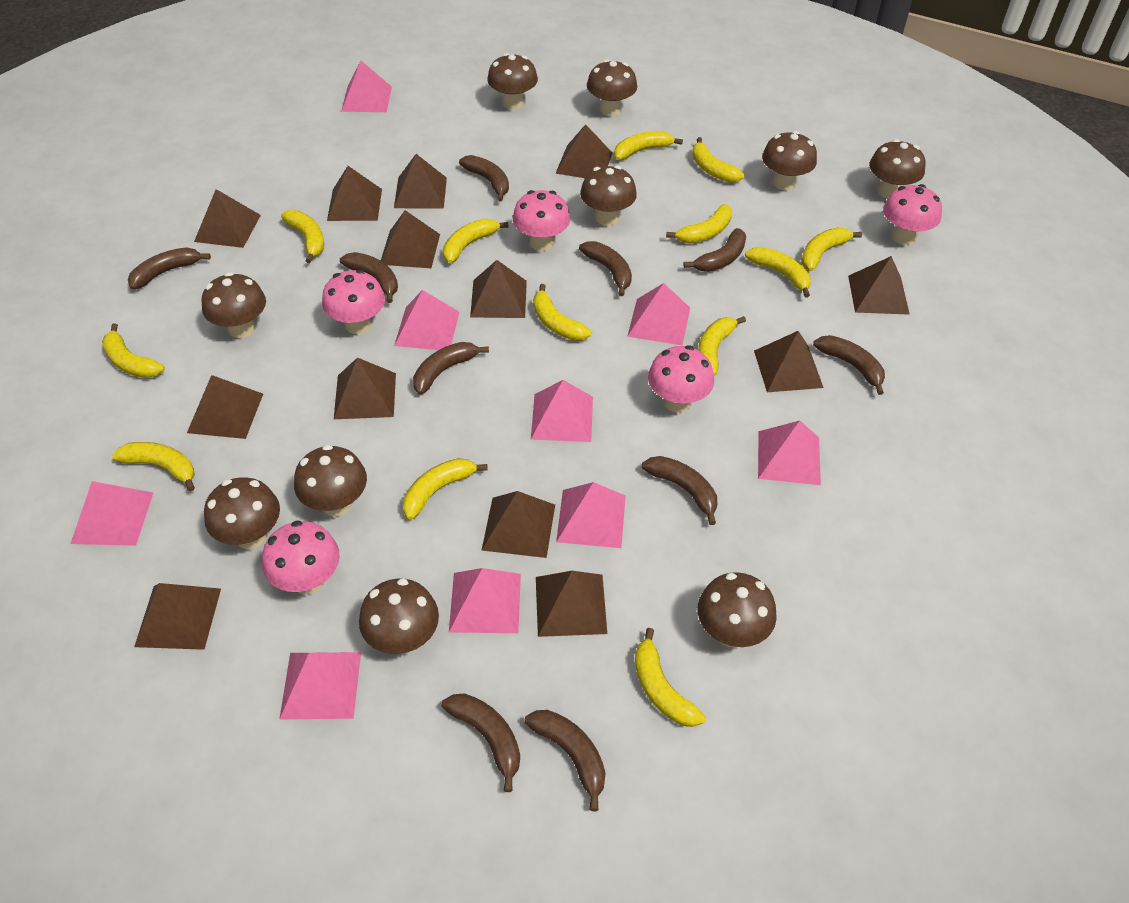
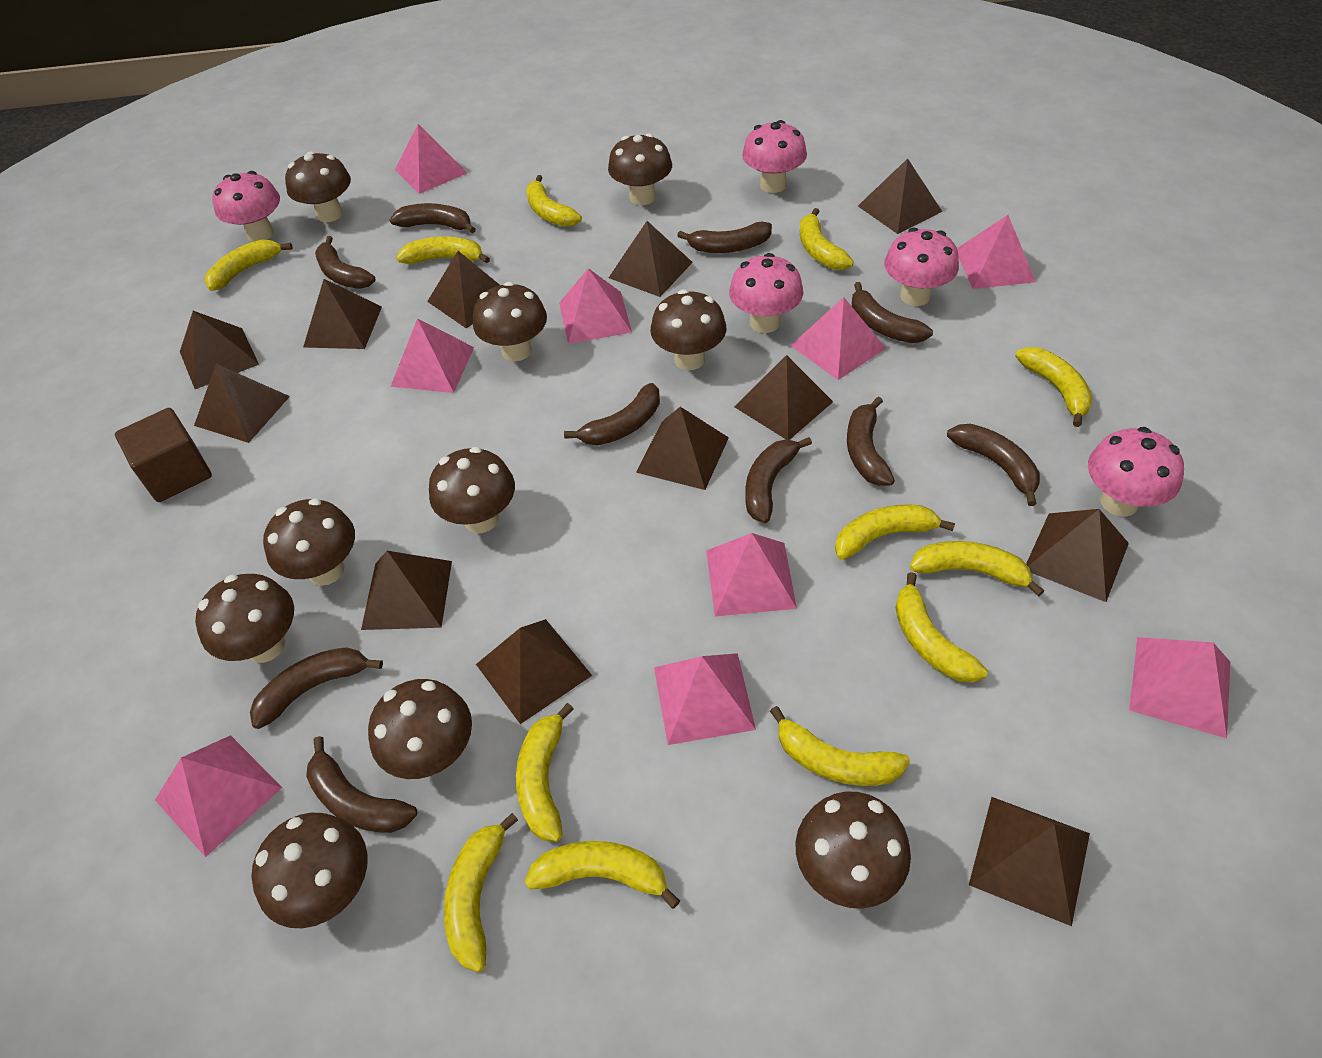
brown cube: 0 -> 1
brown pyramid: 13 -> 12
yellow banana: 13 -> 12

